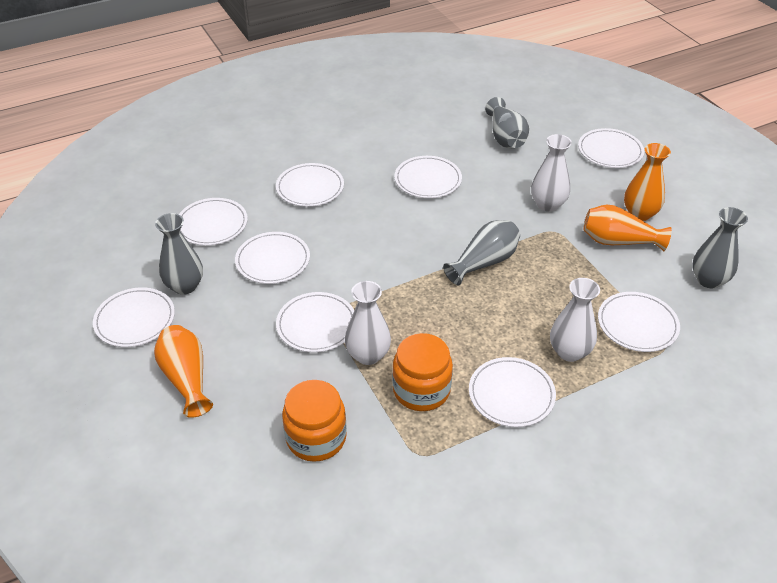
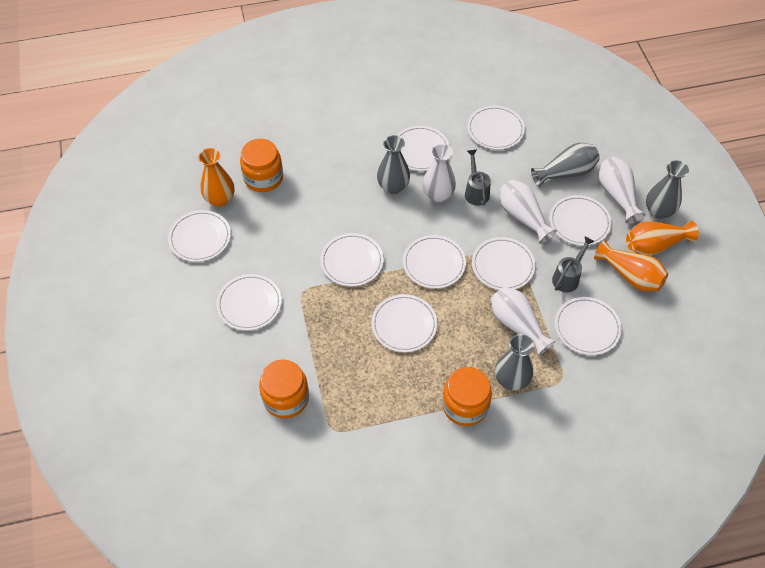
grey watering can: 0 -> 2
orange jar: 2 -> 3
white plate: 9 -> 10
white vase: 3 -> 4

